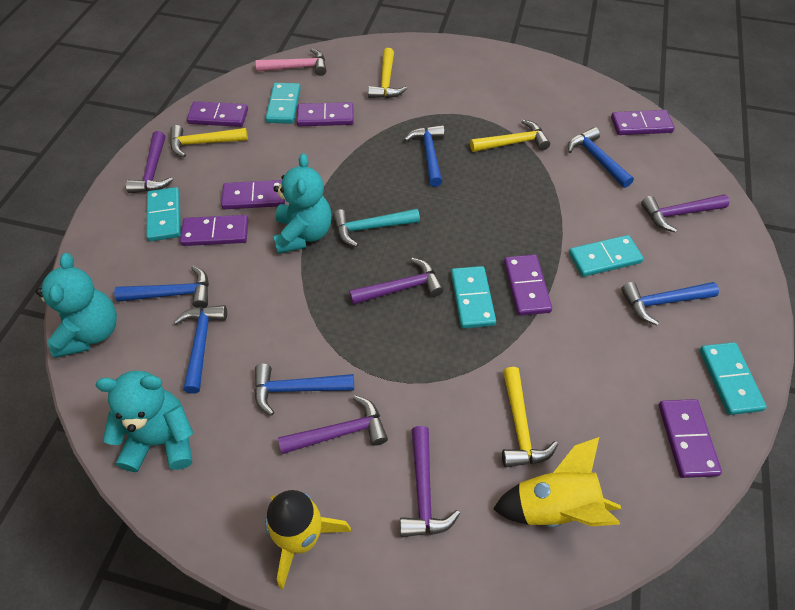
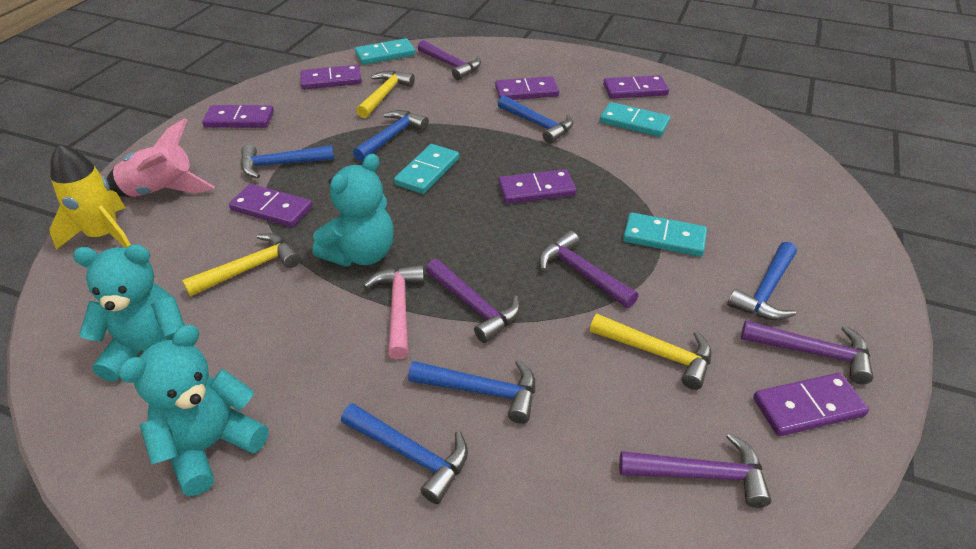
pink rocket: 0 -> 1
turquoise domino: 5 -> 4
turquoise hammer: 1 -> 0
yellow hammer: 4 -> 3
yellow rocket: 2 -> 1

